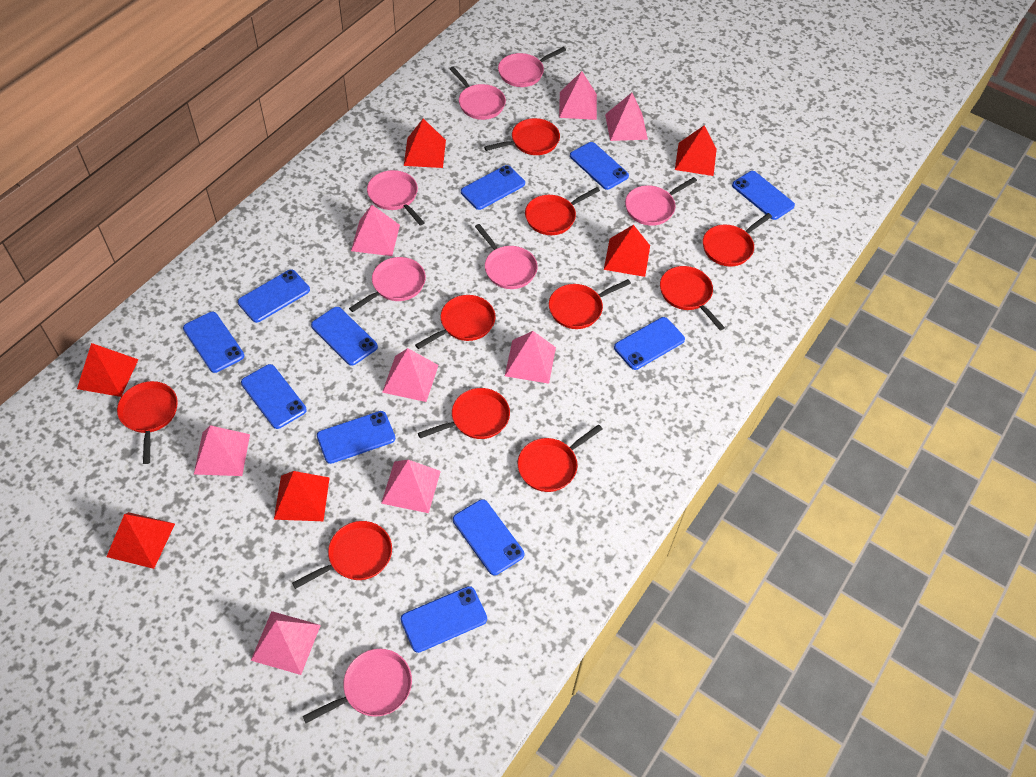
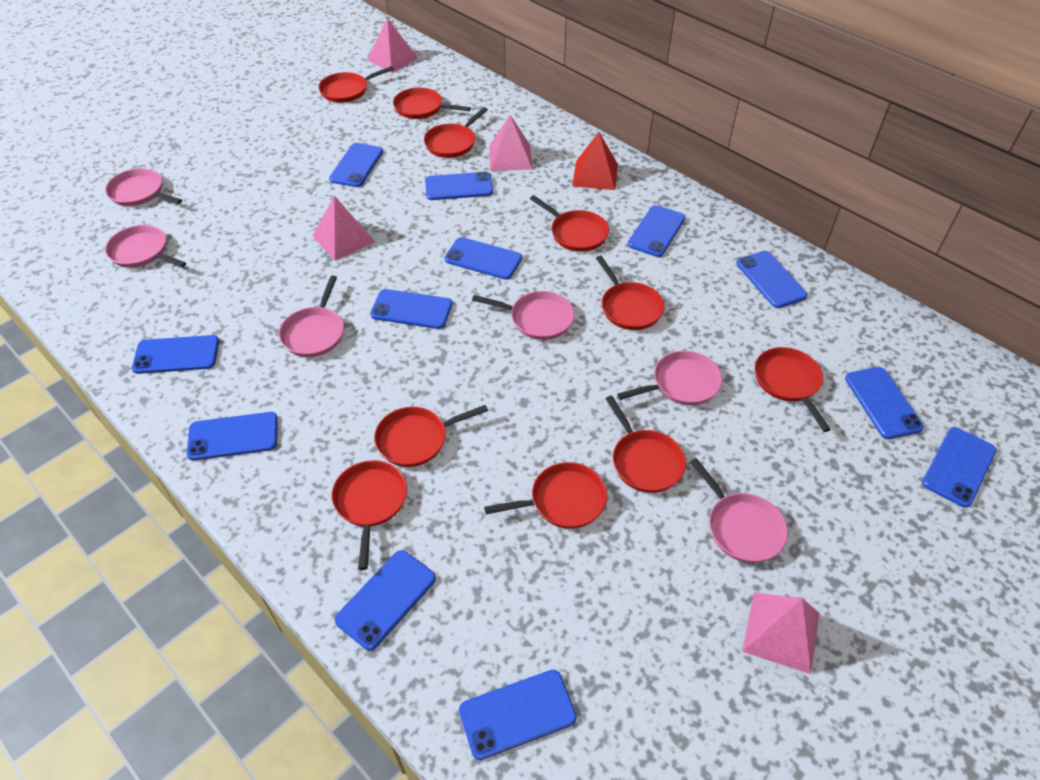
blue phone: 11 -> 12
pink pan: 7 -> 6
pink pyramid: 8 -> 4
red pyramid: 6 -> 1

